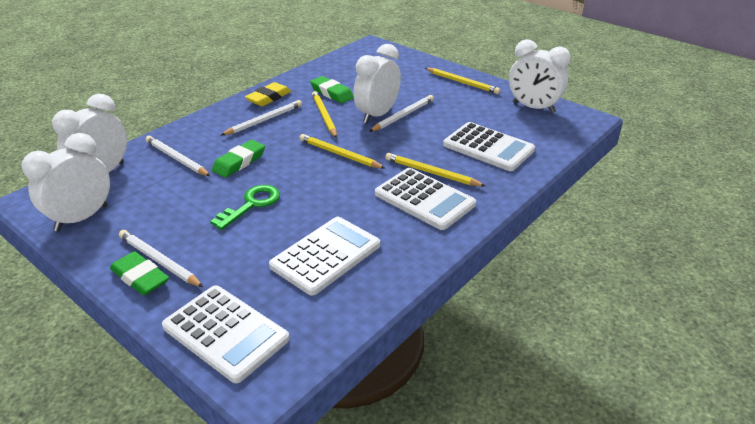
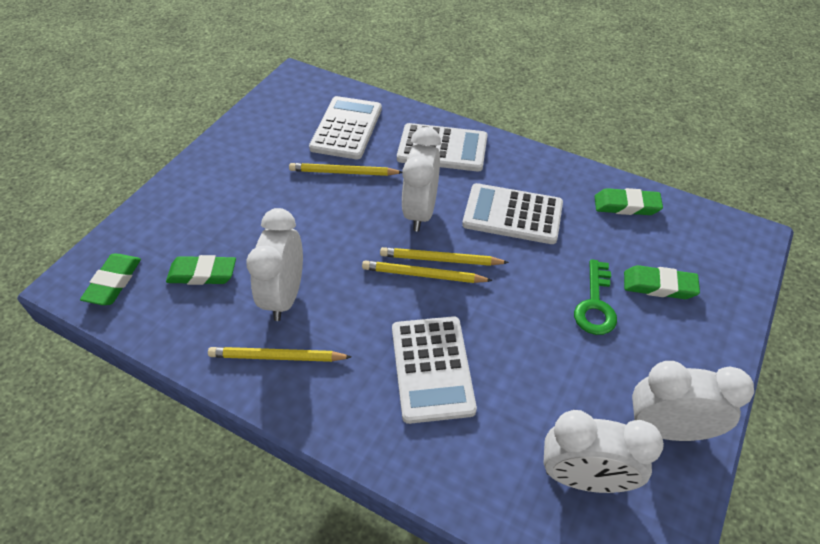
green eraser: 3 -> 4
white pencil: 4 -> 0
yellow eraser: 1 -> 0

